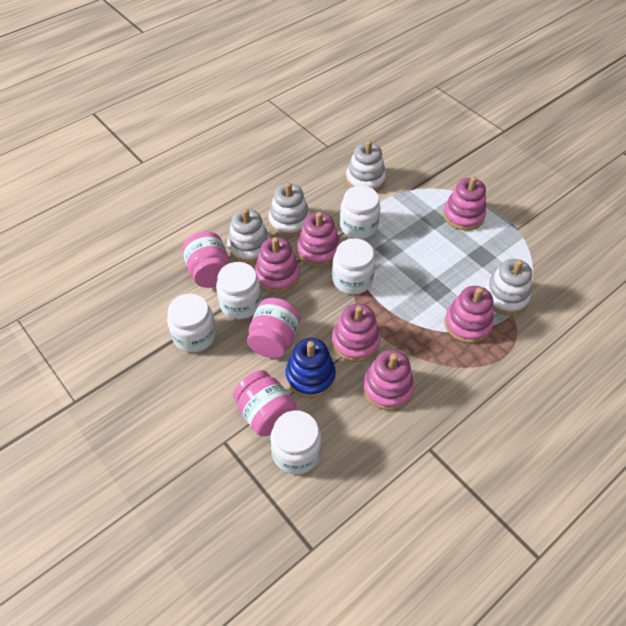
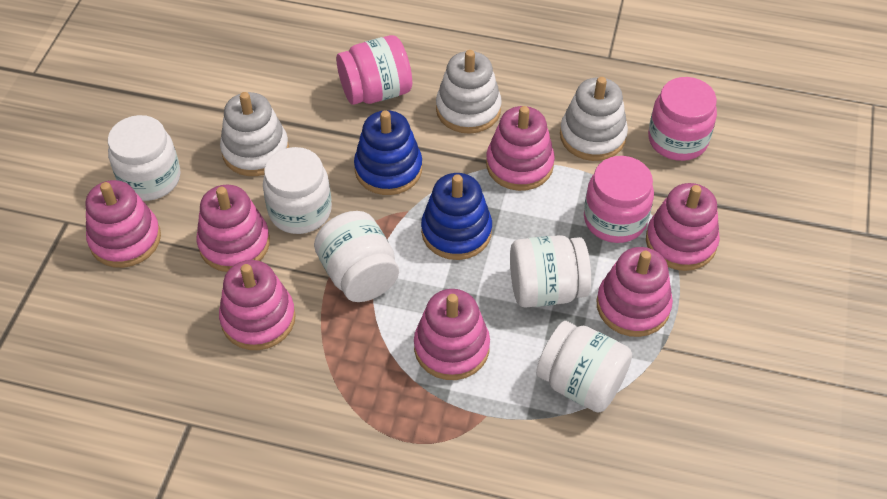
blue stacking toy: 1 -> 2
pink stacking toy: 6 -> 7
white stacking toy: 4 -> 3

